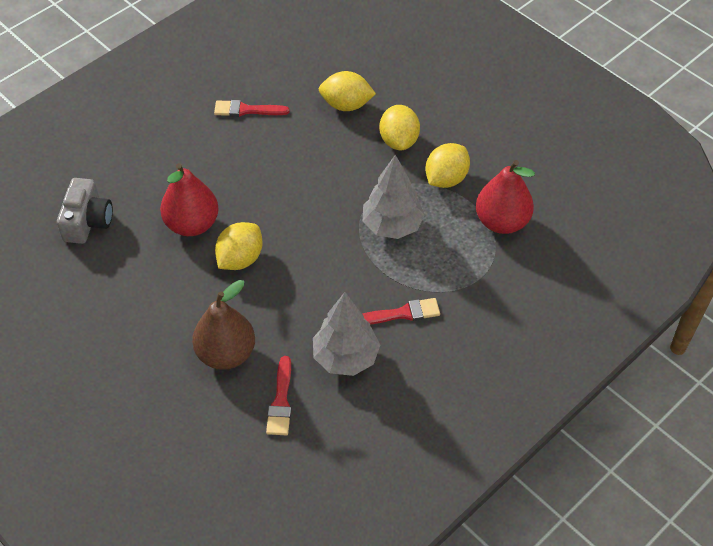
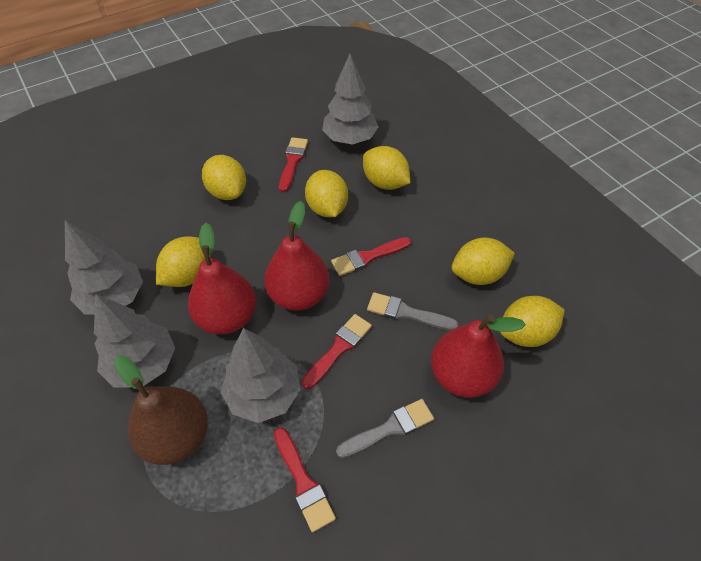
grey brush: 0 -> 2
grey camera: 1 -> 0
grey tree: 2 -> 4
red brush: 3 -> 4
red pear: 2 -> 3
yellow lemon: 4 -> 6

